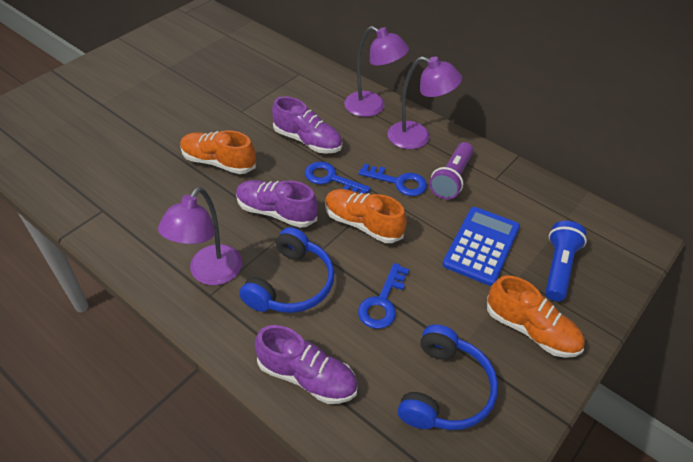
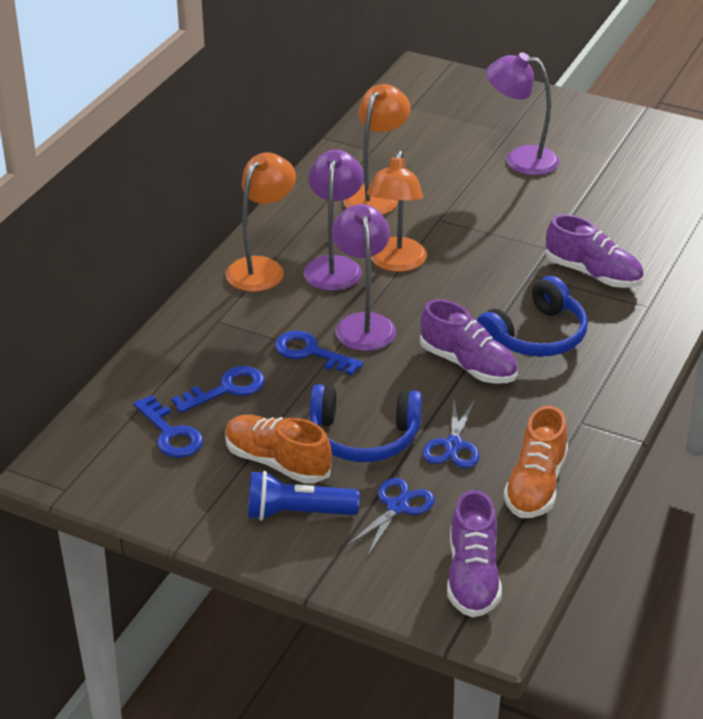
blue calculator: 1 -> 0
blue scissors: 0 -> 2
orange lamp: 0 -> 3
orange shoe: 3 -> 2
purple flashlight: 1 -> 0

